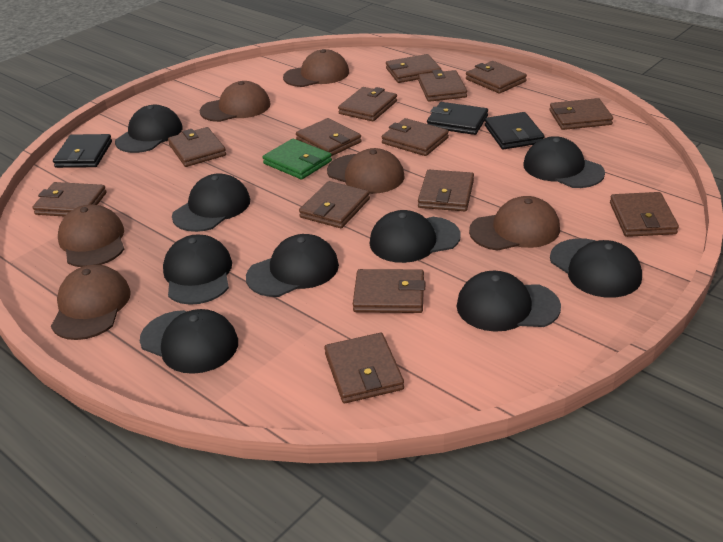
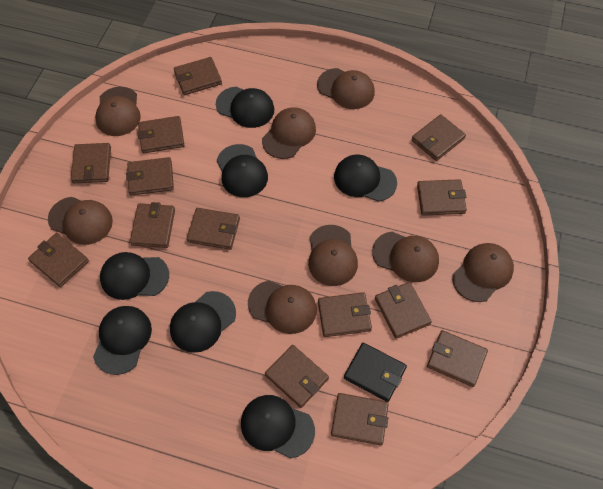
black cap: 9 -> 7
black wallet: 3 -> 1
brown cap: 6 -> 8
green wallet: 1 -> 0

